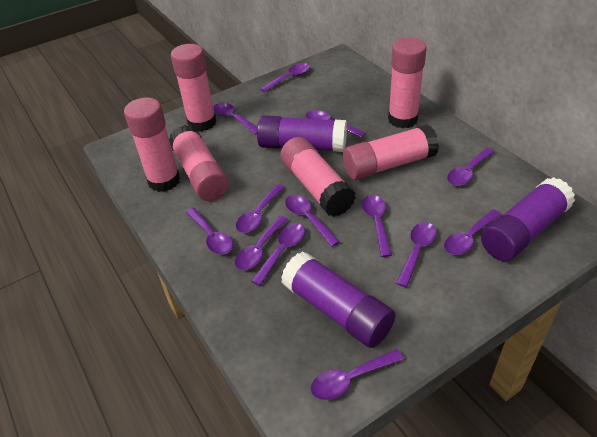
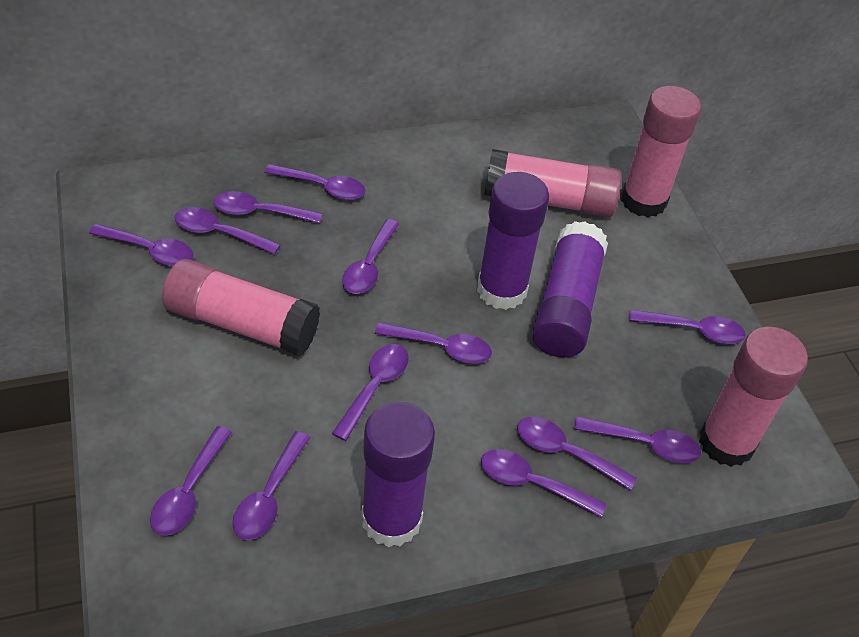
pink glue stick: 6 -> 4

